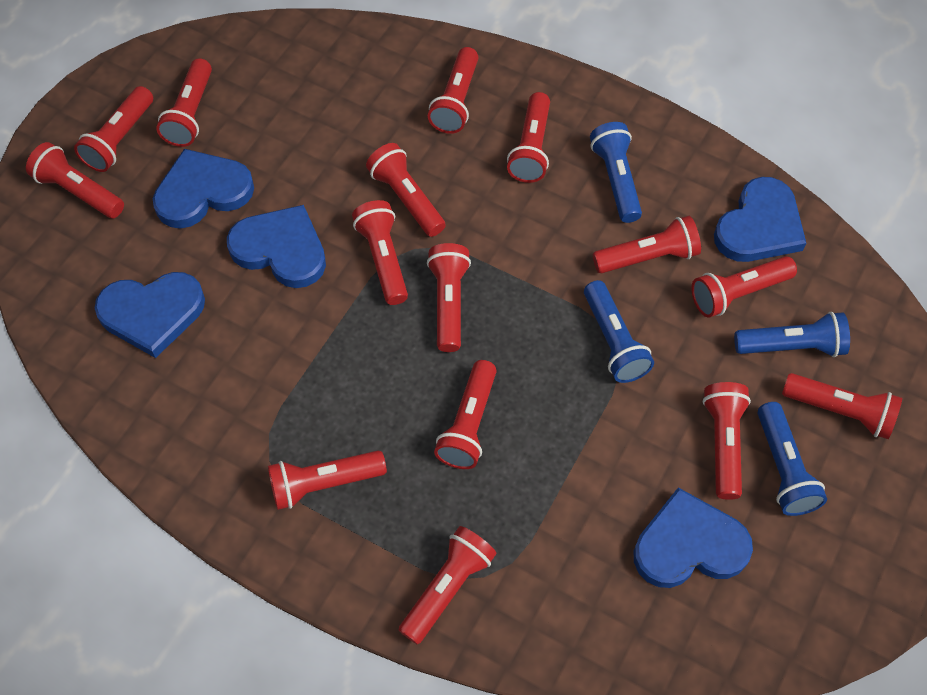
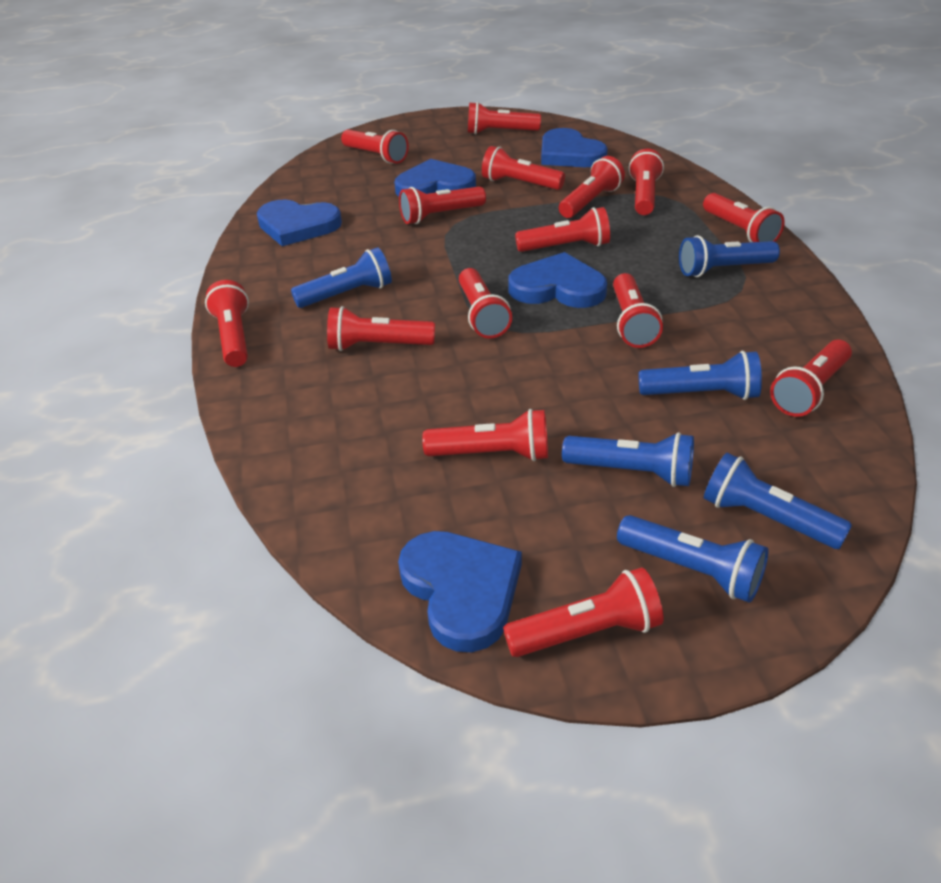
blue flashlight: 4 -> 6

